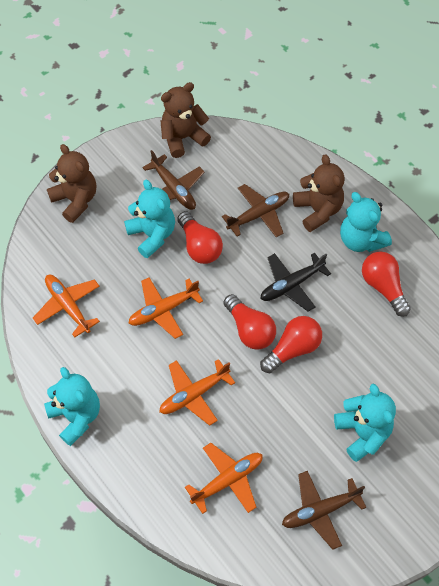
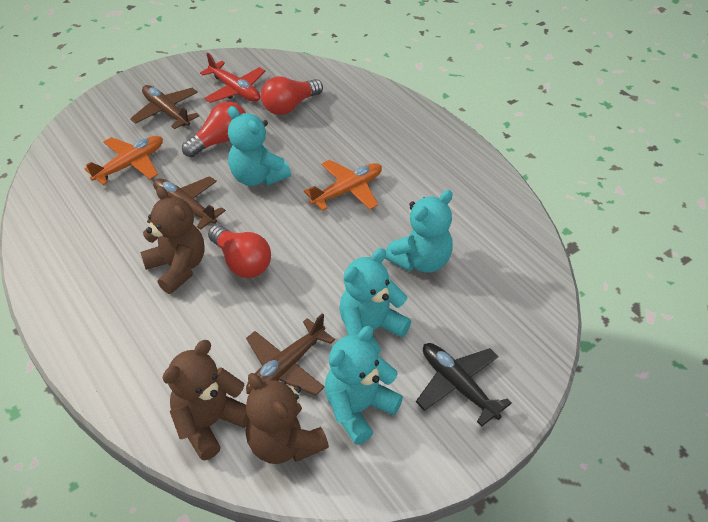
orange plane: 4 -> 2
red light bulb: 4 -> 3
red plane: 0 -> 1

